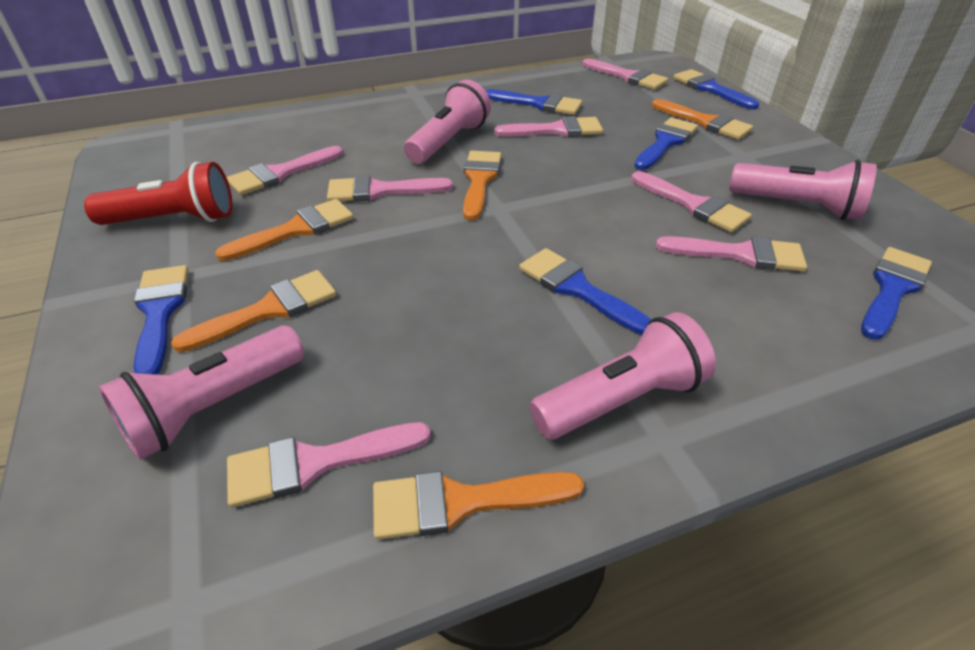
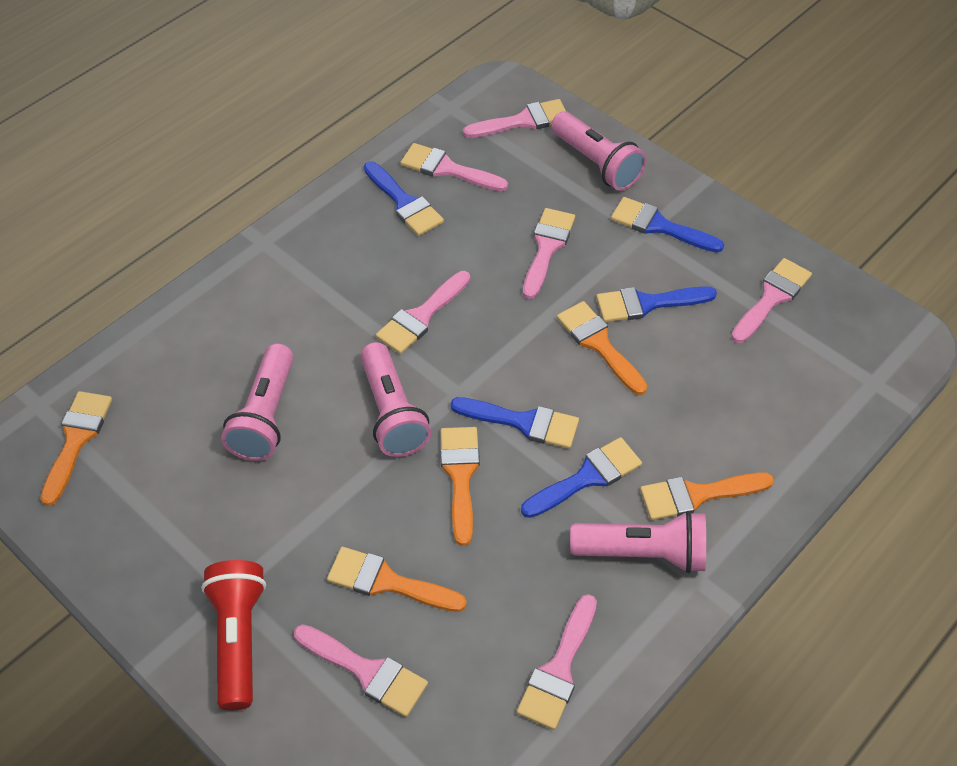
blue brush: 6 -> 5

